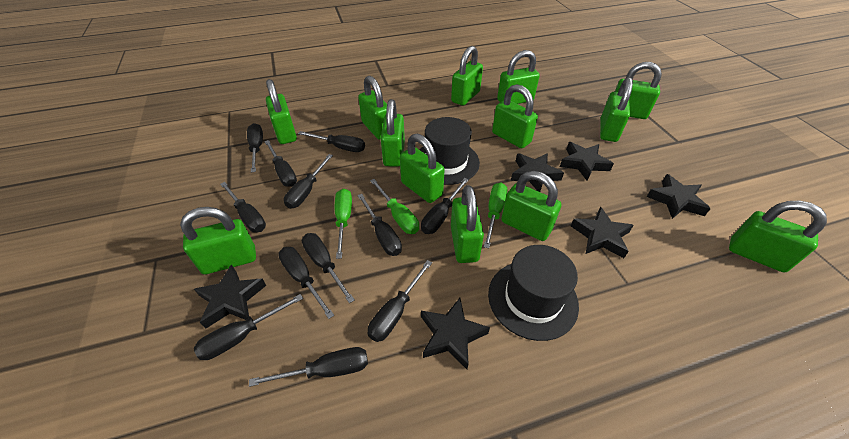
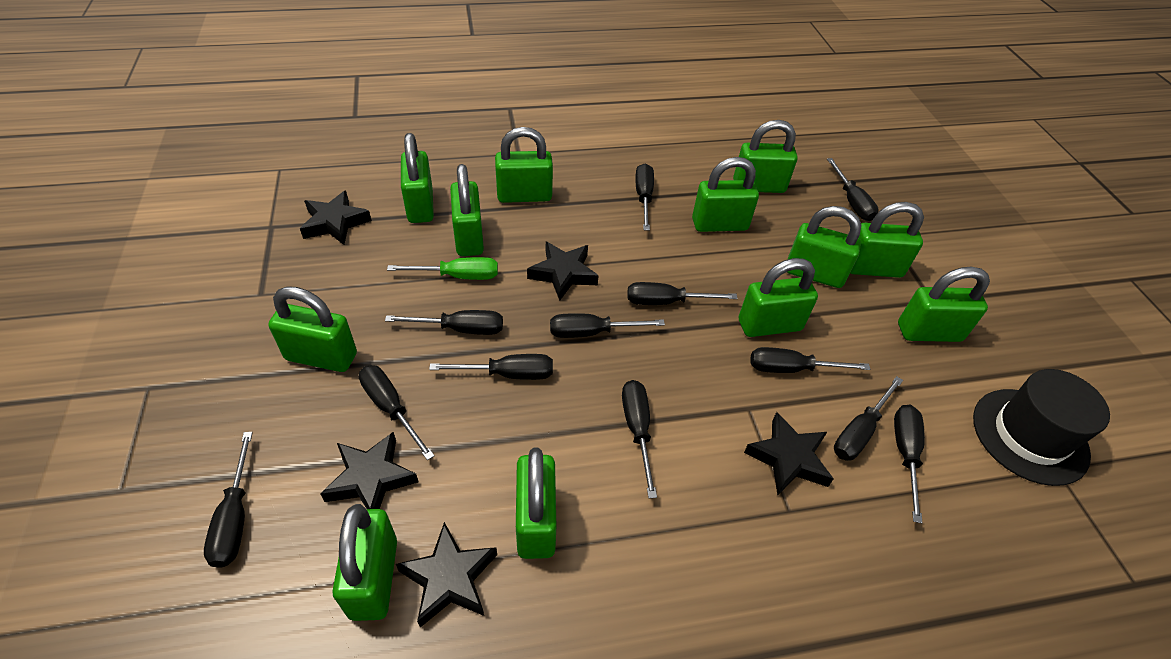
black hat: 2 -> 1
black star: 6 -> 5
green padlock: 13 -> 12
green screwdriver: 3 -> 1

